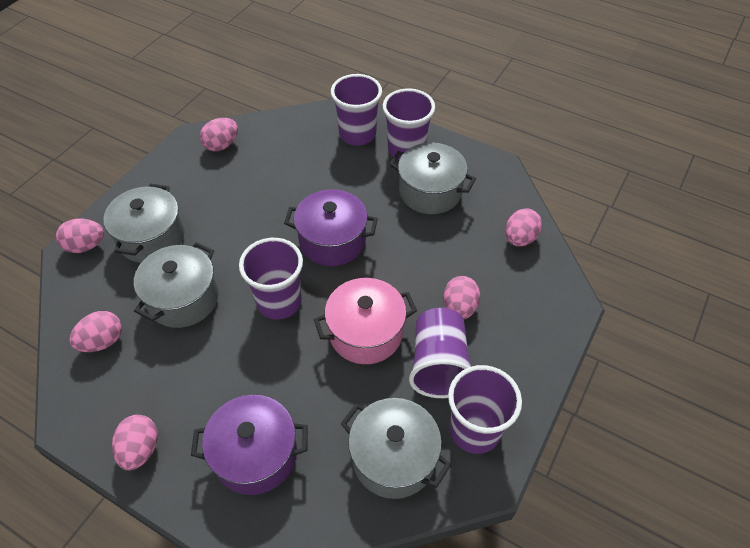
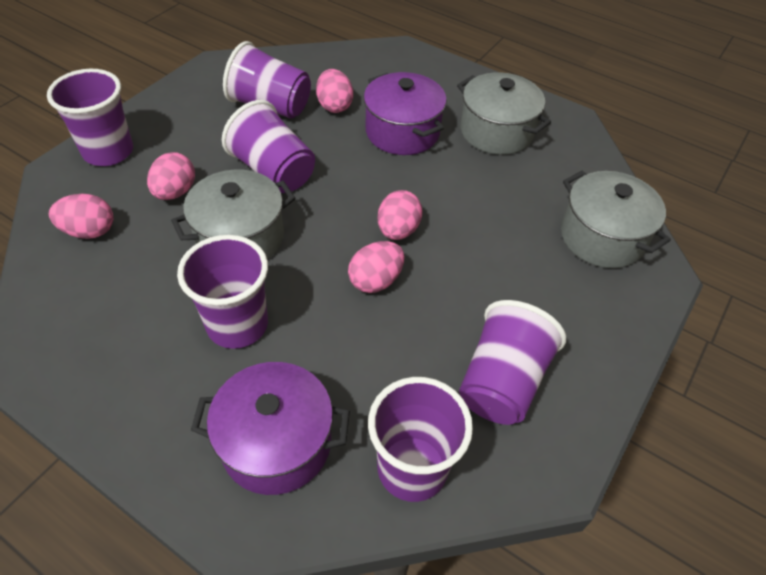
grey pot: 4 -> 3
pink egg: 6 -> 5
pink pot: 1 -> 0
purple cup: 5 -> 6

